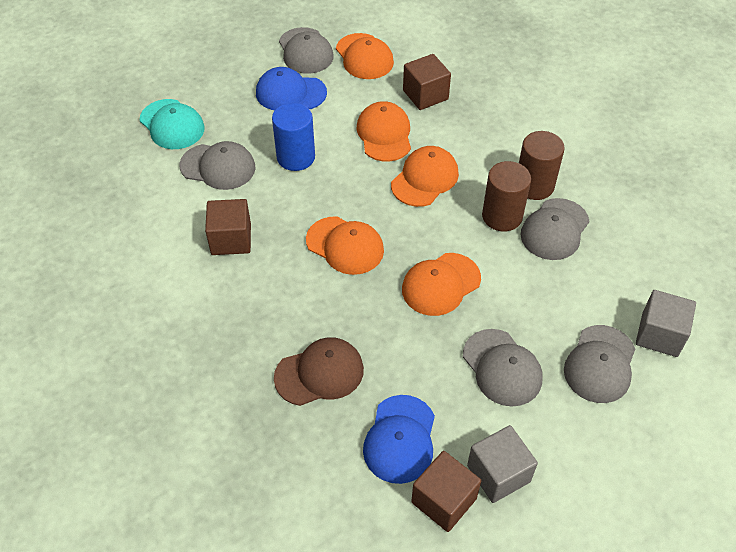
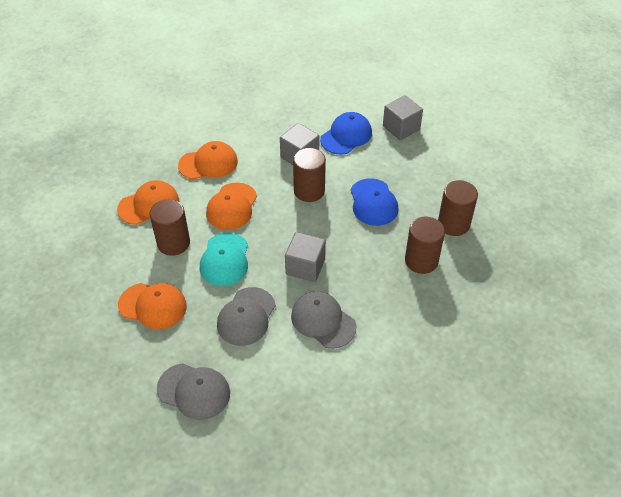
blue cylinder: 1 -> 0
brown cap: 1 -> 0
brown cube: 3 -> 0
brown cylinder: 2 -> 4
grey cap: 5 -> 3
grey cube: 2 -> 3
orange cap: 5 -> 4

